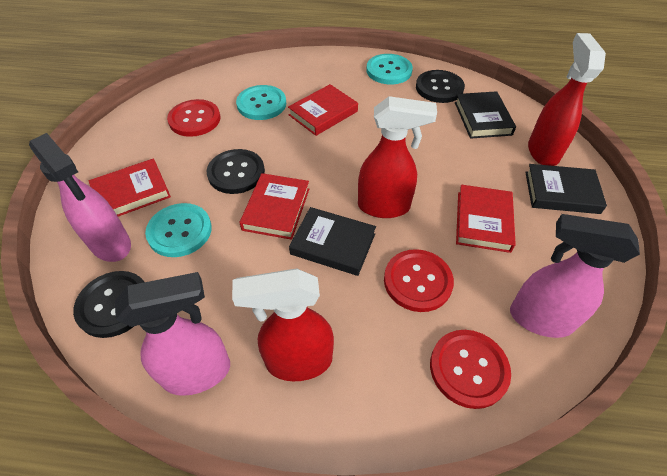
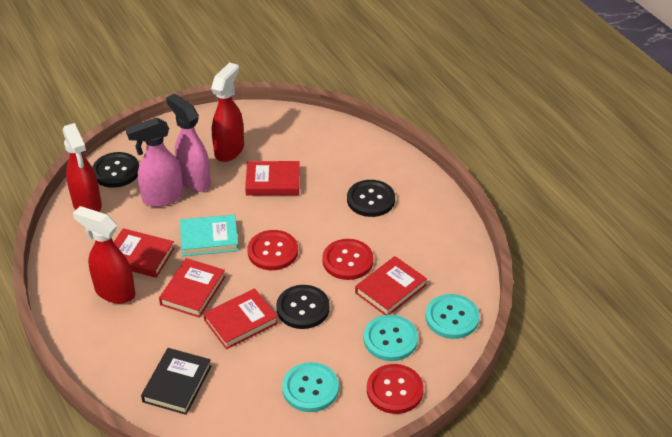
black book: 3 -> 1
pink spray bottle: 3 -> 2
red book: 4 -> 5
turquoise book: 0 -> 1

